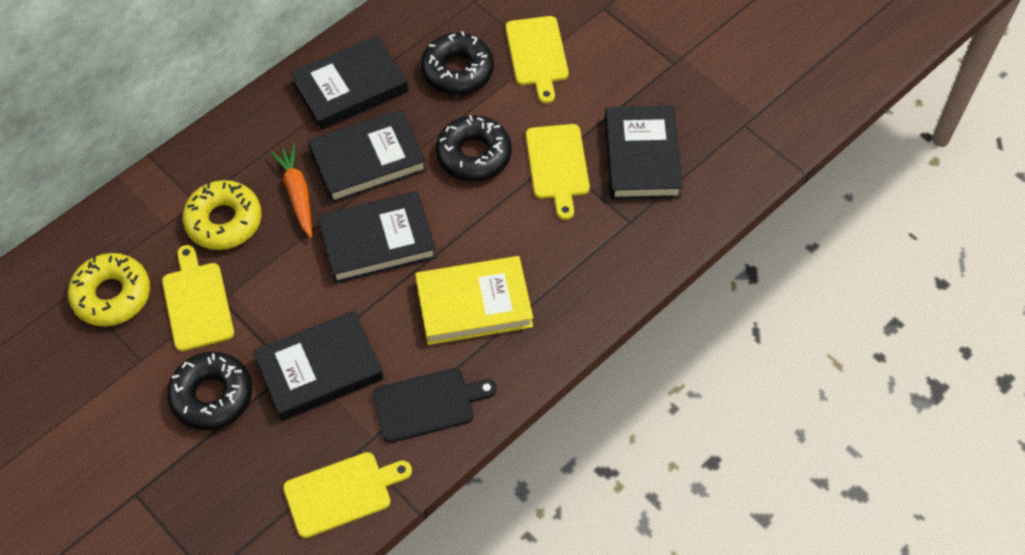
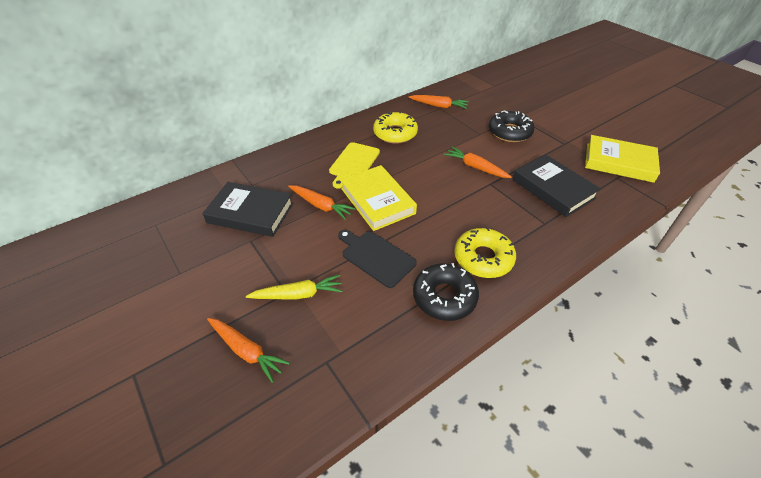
black book: 5 -> 2
black donut: 3 -> 2
orange carrot: 1 -> 4
yellow book: 1 -> 2
yellow carrot: 0 -> 1
yellow cutting board: 4 -> 1

